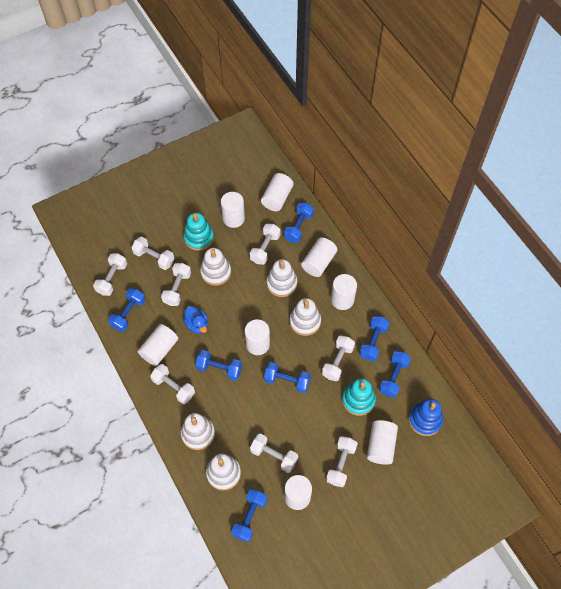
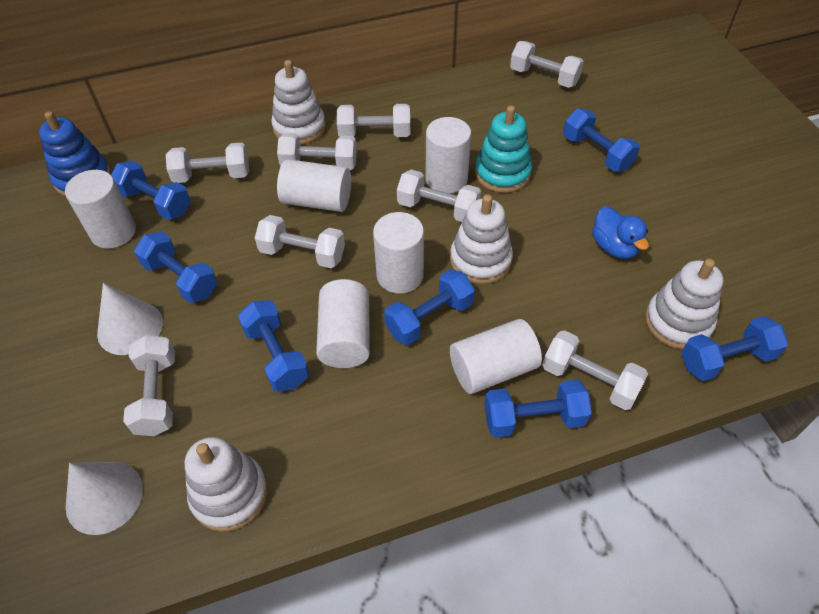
turquoise stacking toy: 2 -> 1
white cone: 0 -> 2
white cylinder: 8 -> 6
white stacking toy: 5 -> 4

